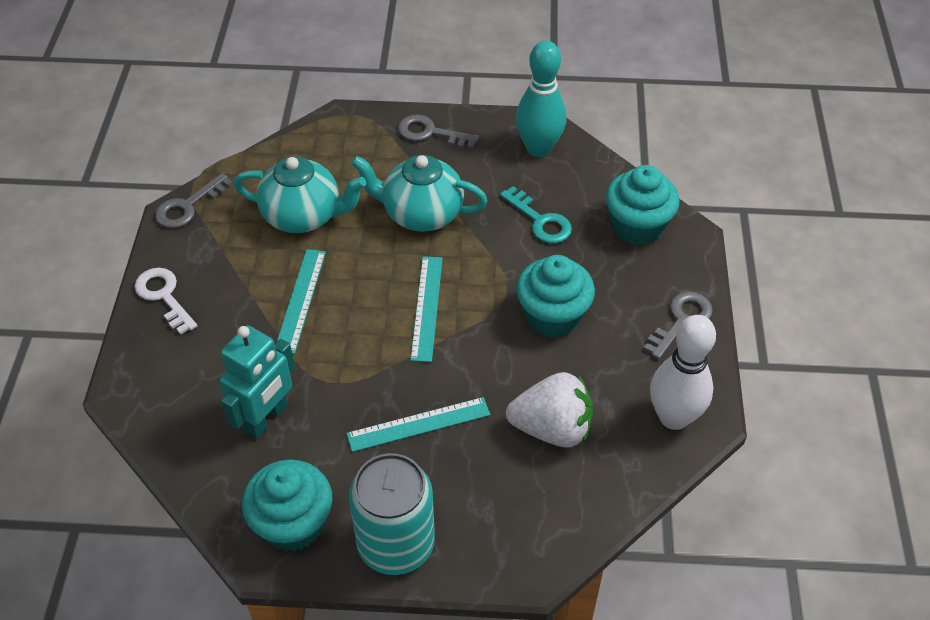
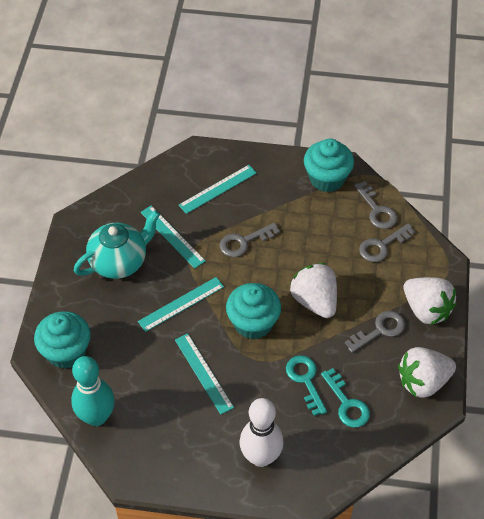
grey key: 3 -> 4
turquoise can: 1 -> 0
turquoise key: 1 -> 2
turquoise robot: 1 -> 0
turquoise ruler: 3 -> 4
turquoise teapot: 2 -> 1
white key: 1 -> 0
white strawberry: 1 -> 3

